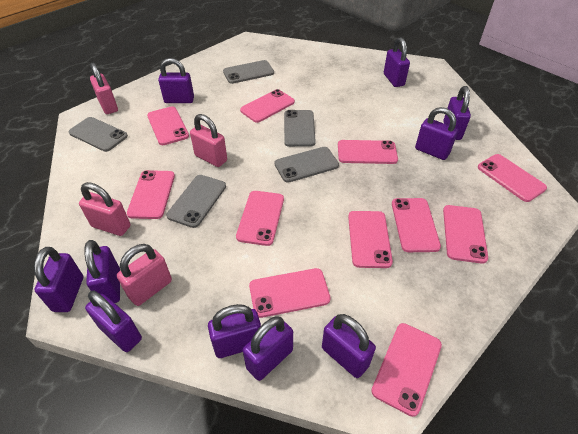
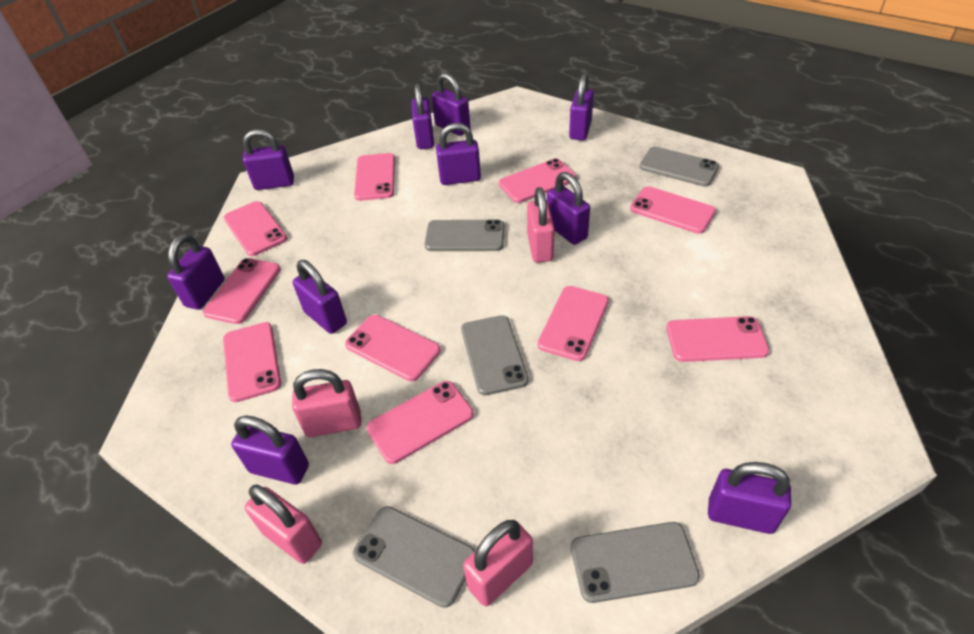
pink phone: 11 -> 10

